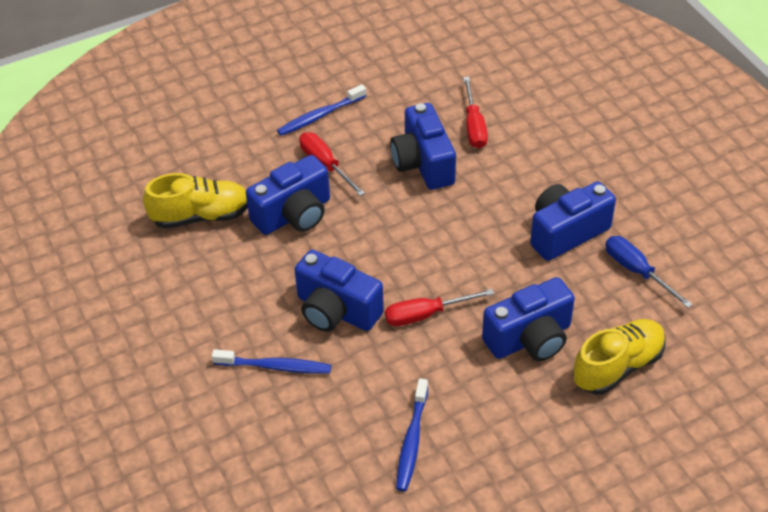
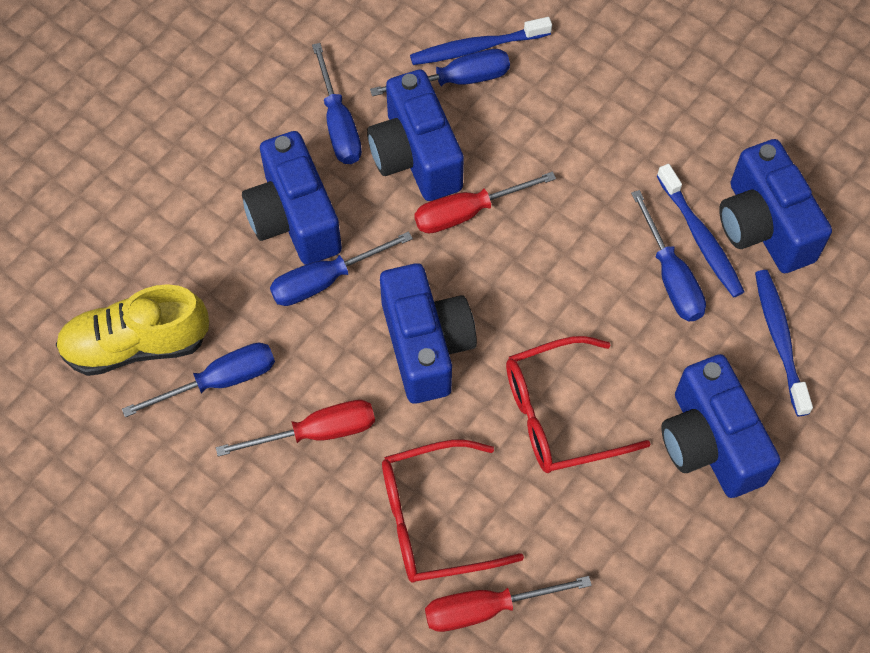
blue screwdriver: 1 -> 5
red glasses: 0 -> 2
yellow shoe: 2 -> 1

